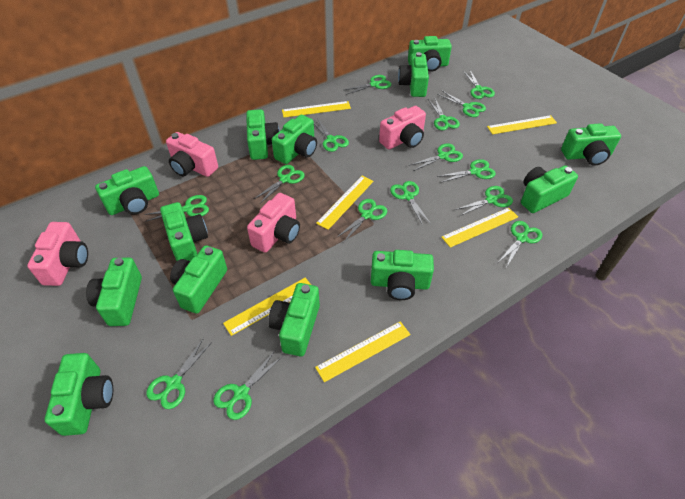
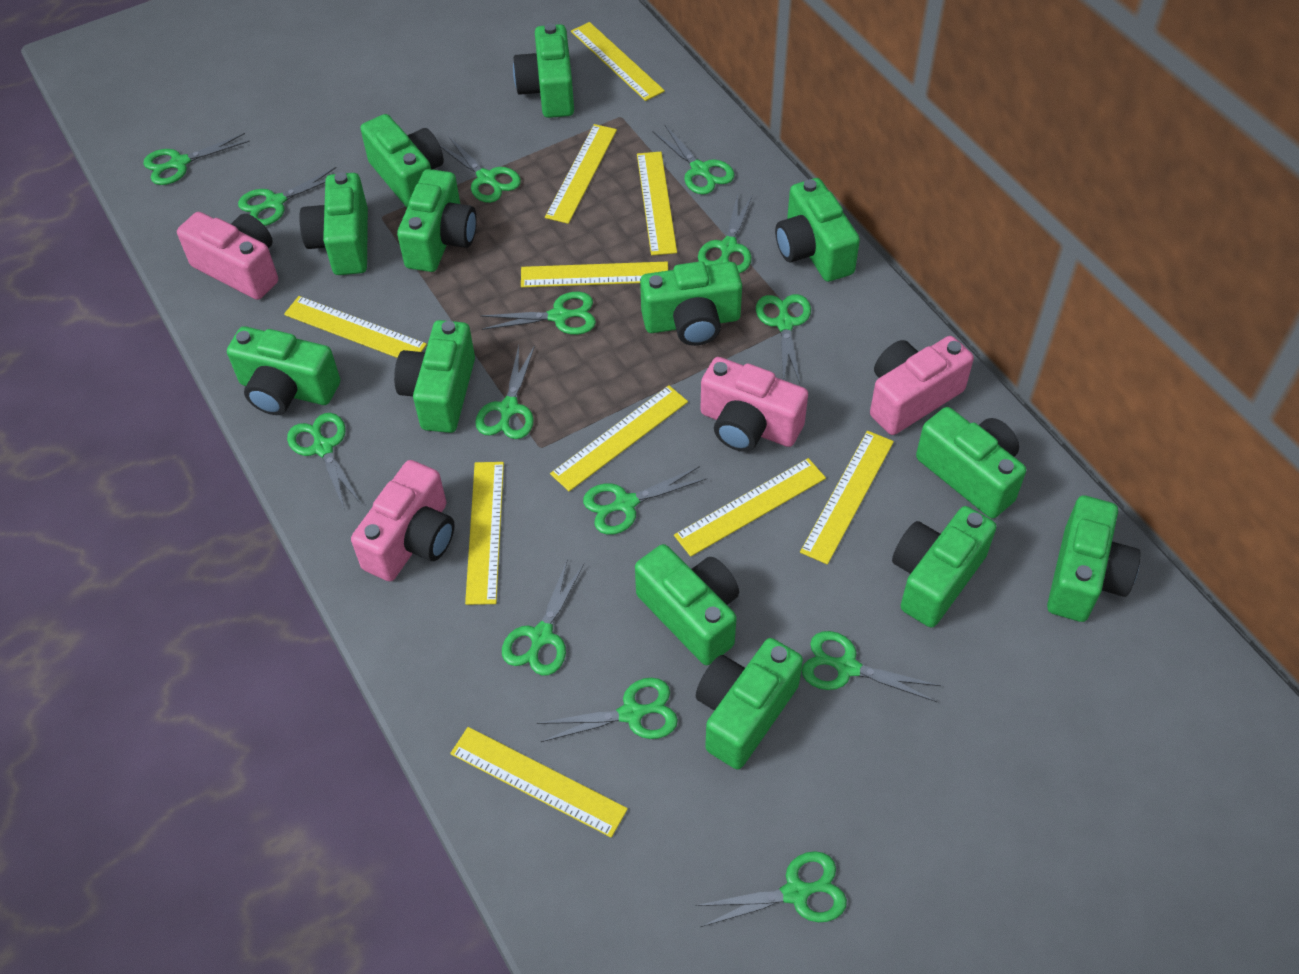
green scissors: 15 -> 14
yellow ruler: 6 -> 10

